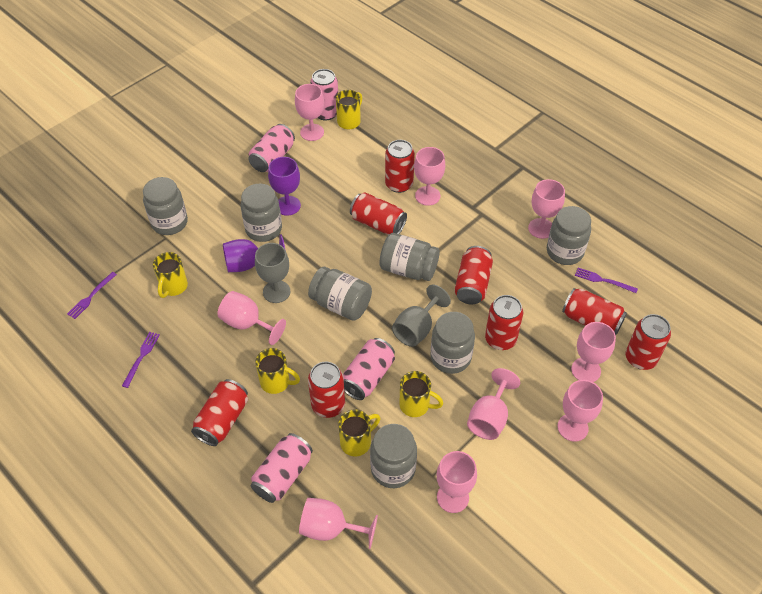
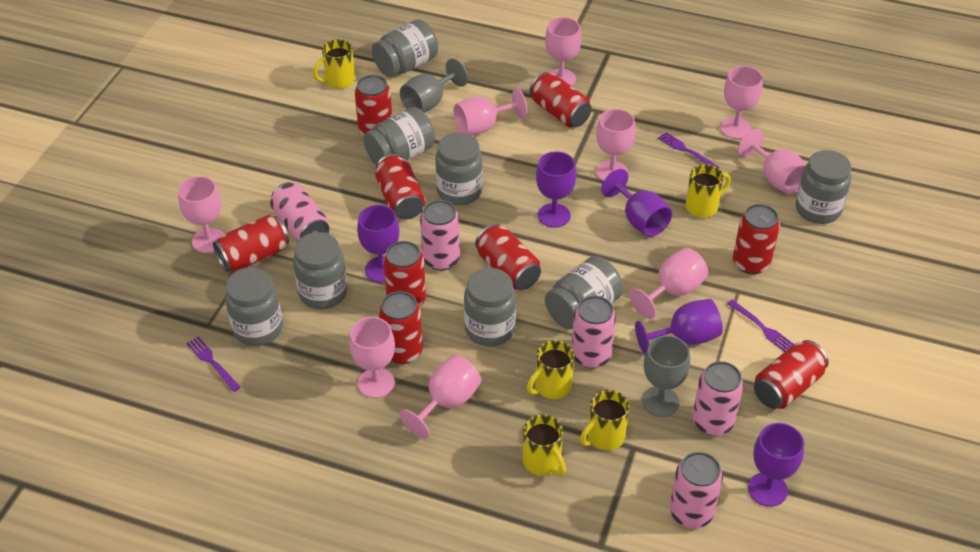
grey jar: 7 -> 8
pink can: 4 -> 5
purple goblet: 2 -> 5
red can: 8 -> 9

